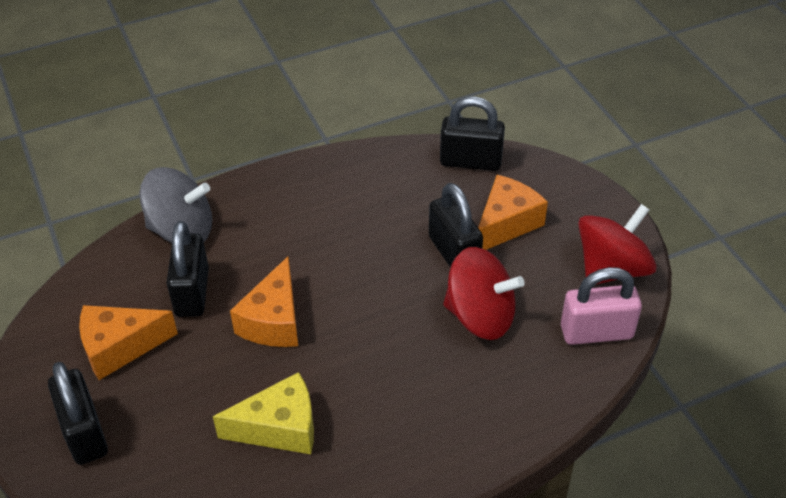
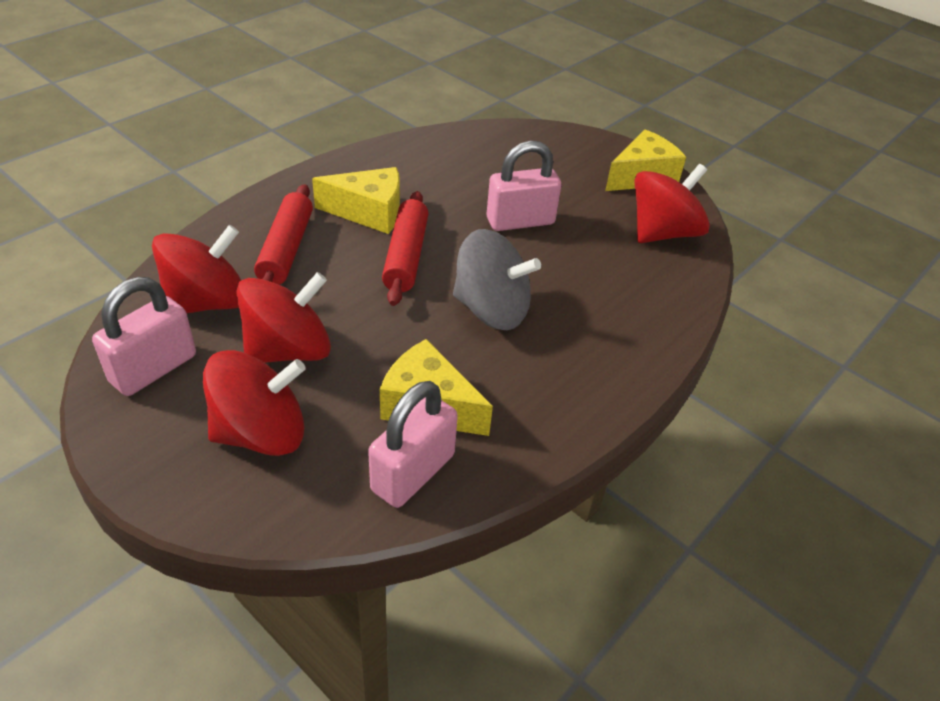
black padlock: 4 -> 0
orange cheese: 3 -> 0
pink padlock: 1 -> 3
red rolling pin: 0 -> 2
red spinning top: 2 -> 4
yellow cheese: 1 -> 3

